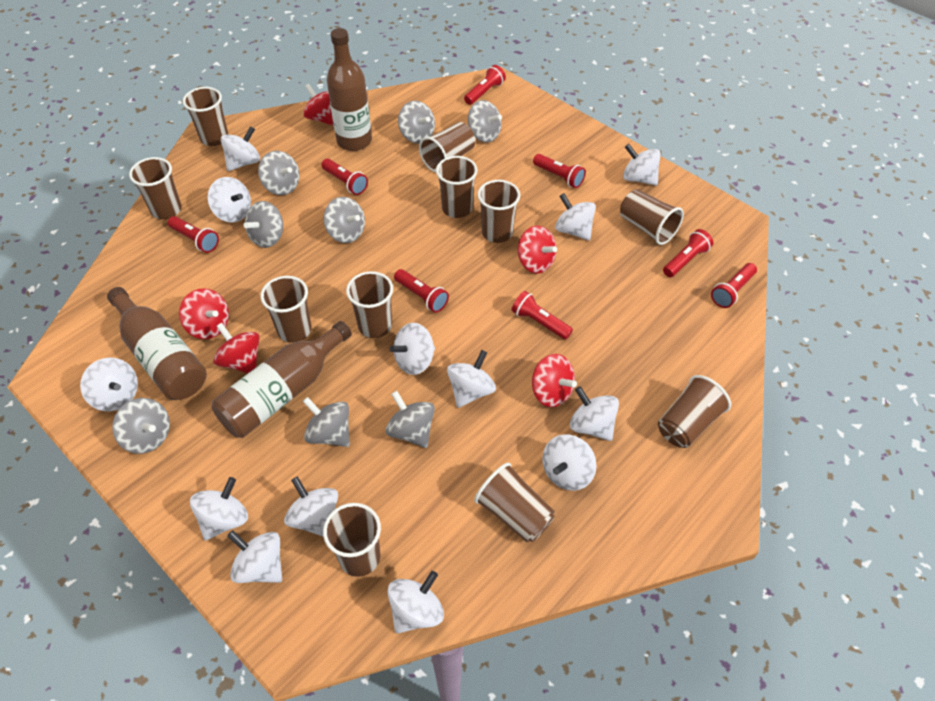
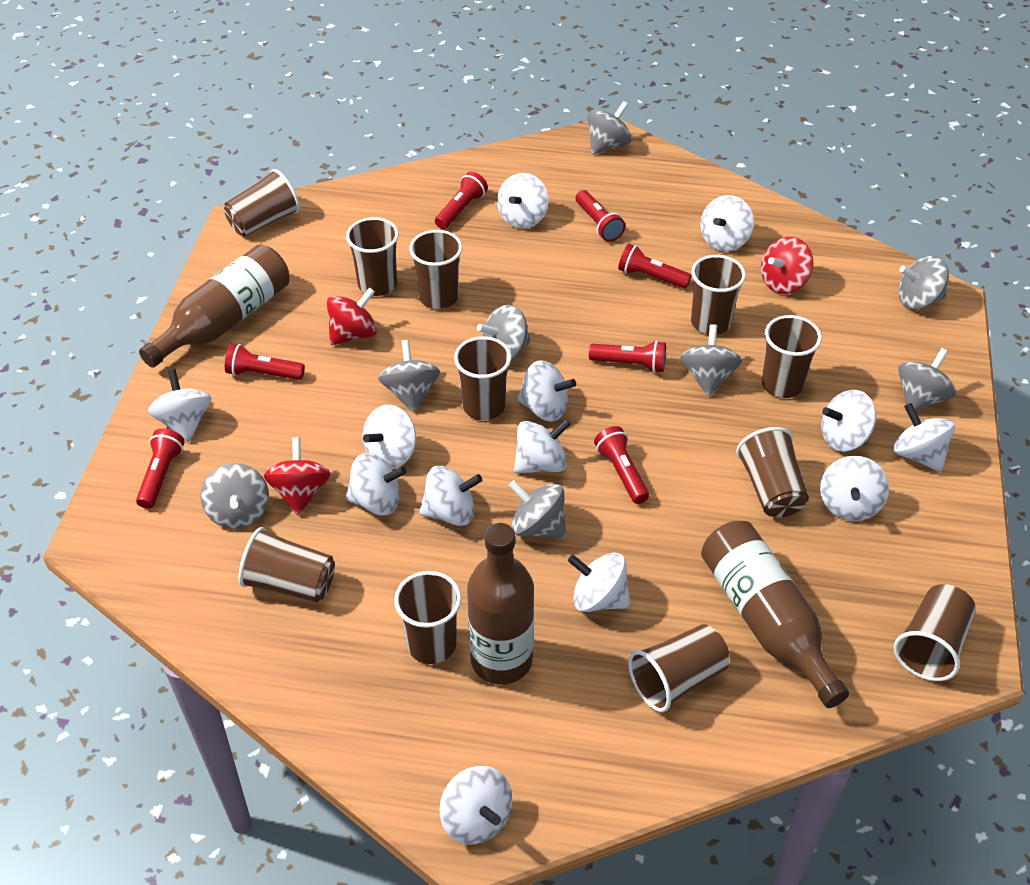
red flashlight: 8 -> 7
red spinning top: 5 -> 3

